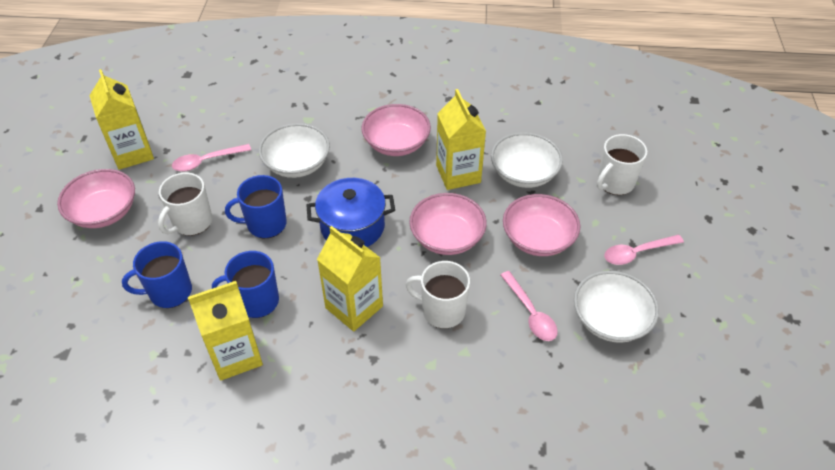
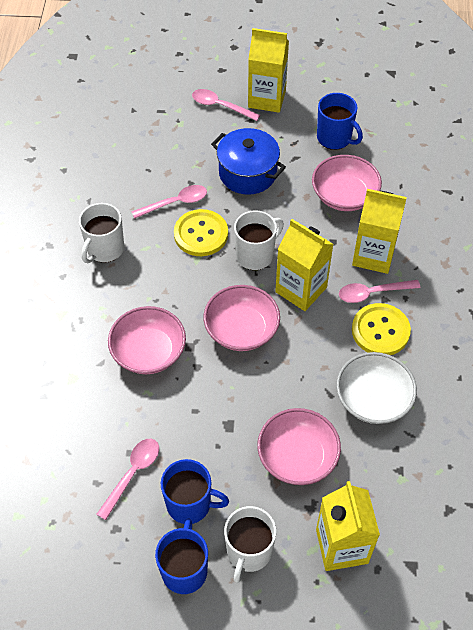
pink spoon: 3 -> 4
white bowl: 3 -> 1
yellow button: 0 -> 2

